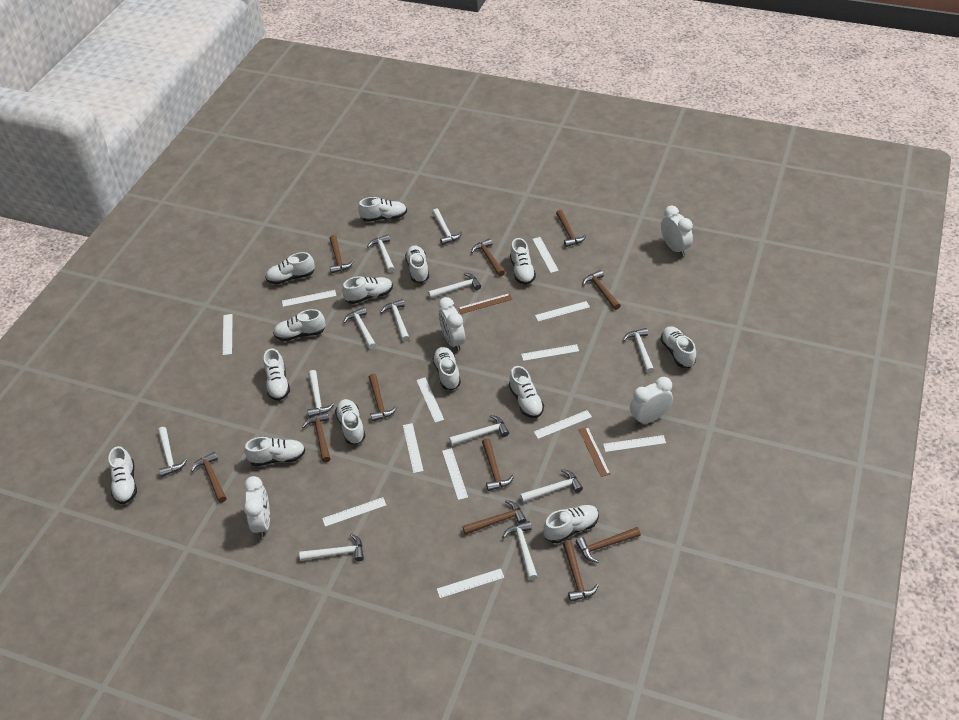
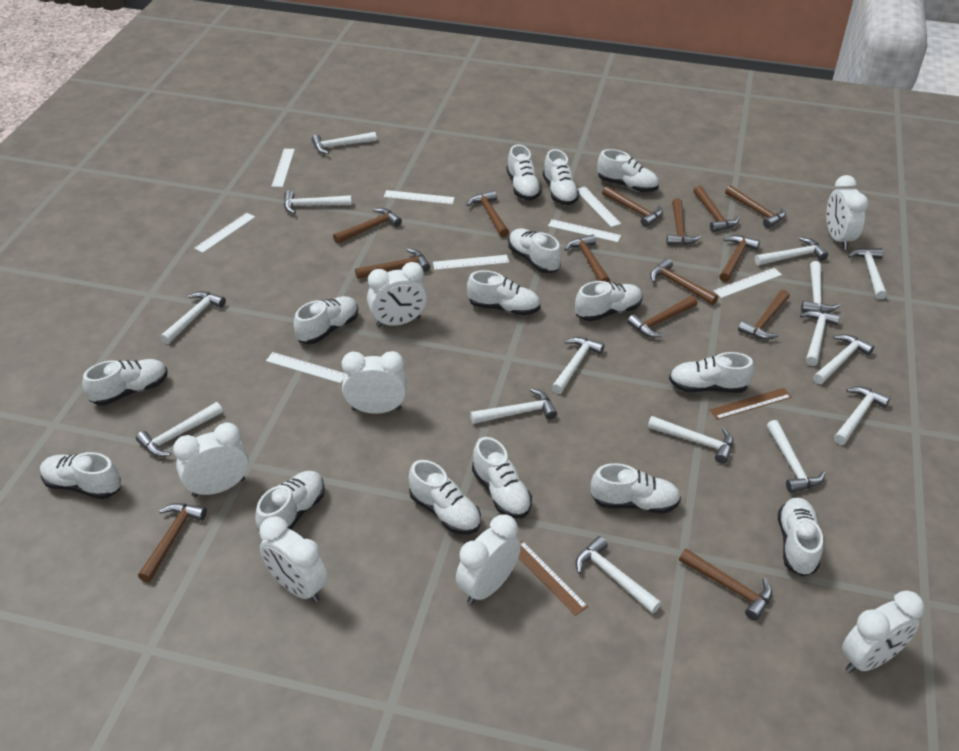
brown hammer: 11 -> 14
white clock: 4 -> 7
white hammer: 12 -> 15
white ruler: 12 -> 8
white shoe: 14 -> 15

